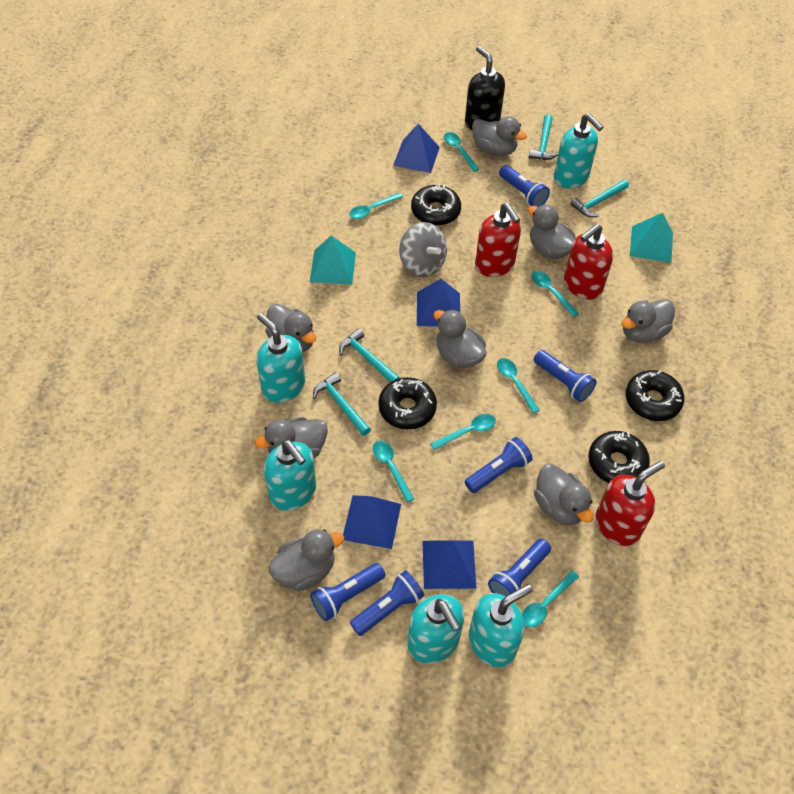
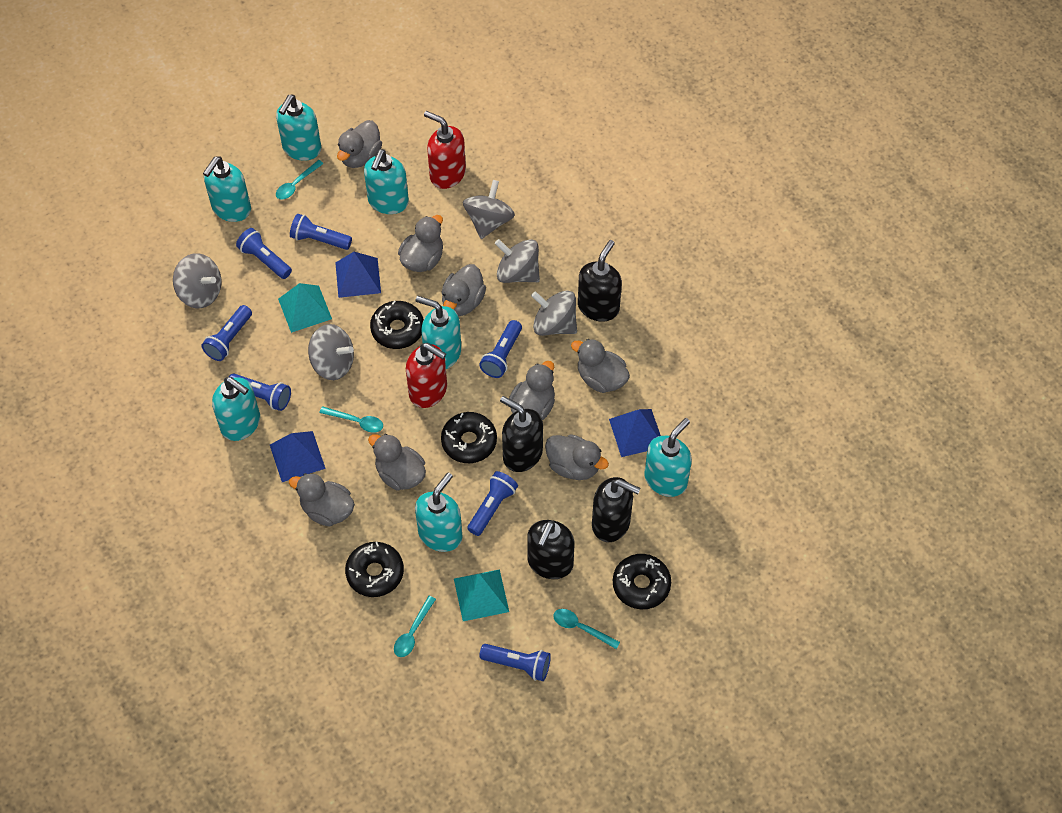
black soap dispenser: 1 -> 4
blue flashlight: 6 -> 7
blue pyramid: 4 -> 3
grey spinning top: 1 -> 5
red soap dispenser: 3 -> 2
turquoise hammer: 4 -> 0
turquoise soap dispenser: 5 -> 7
turquoise spoon: 7 -> 4

